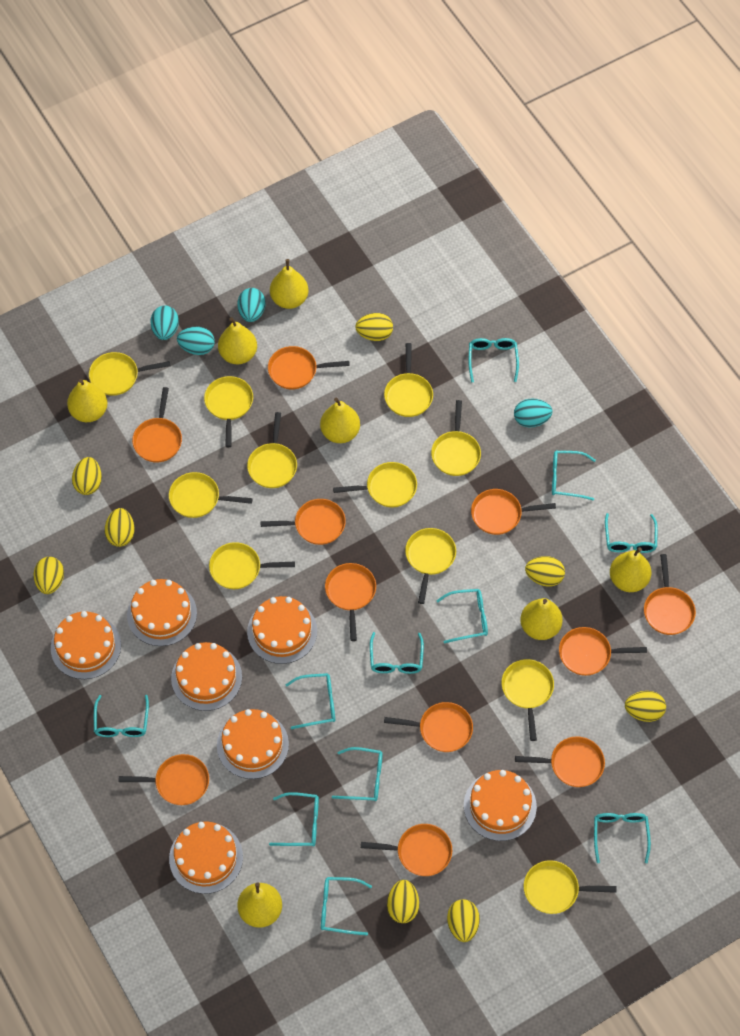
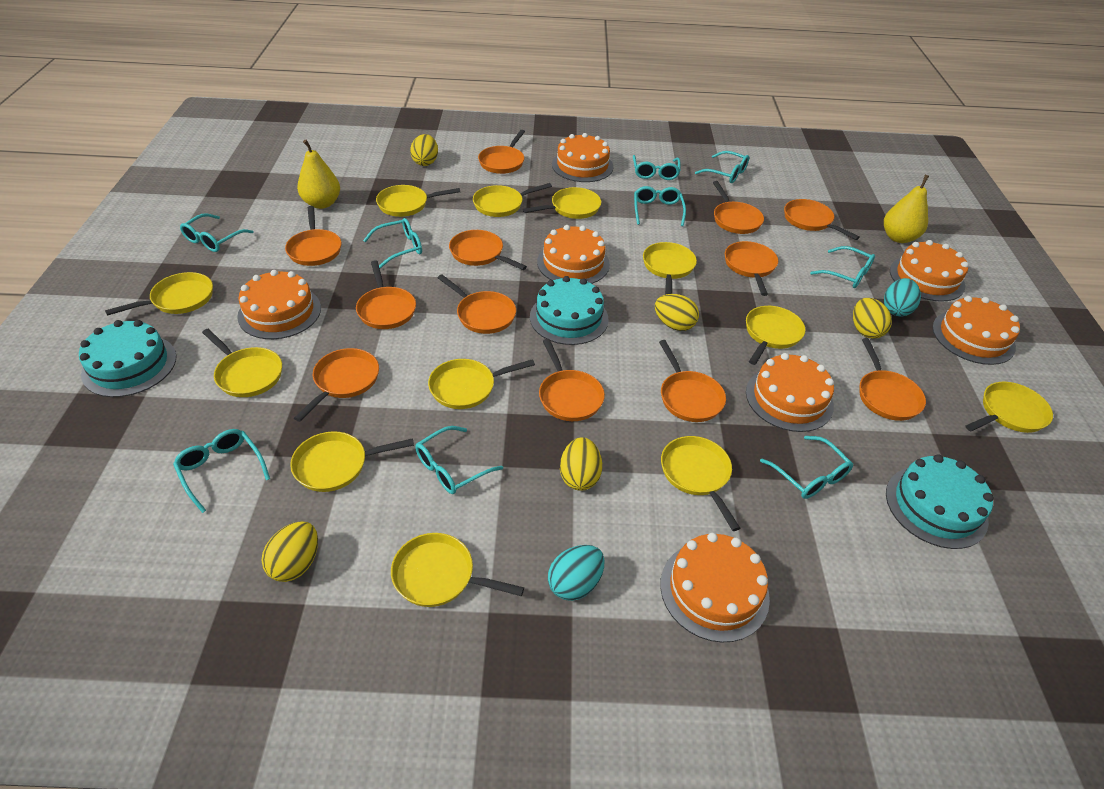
orange pan: 11 -> 12
turquoise cake: 0 -> 3
turquoise egg: 4 -> 2
turquoise glasses: 11 -> 9
yellow egg: 8 -> 5
yellow pan: 11 -> 12
yellow pear: 7 -> 2

